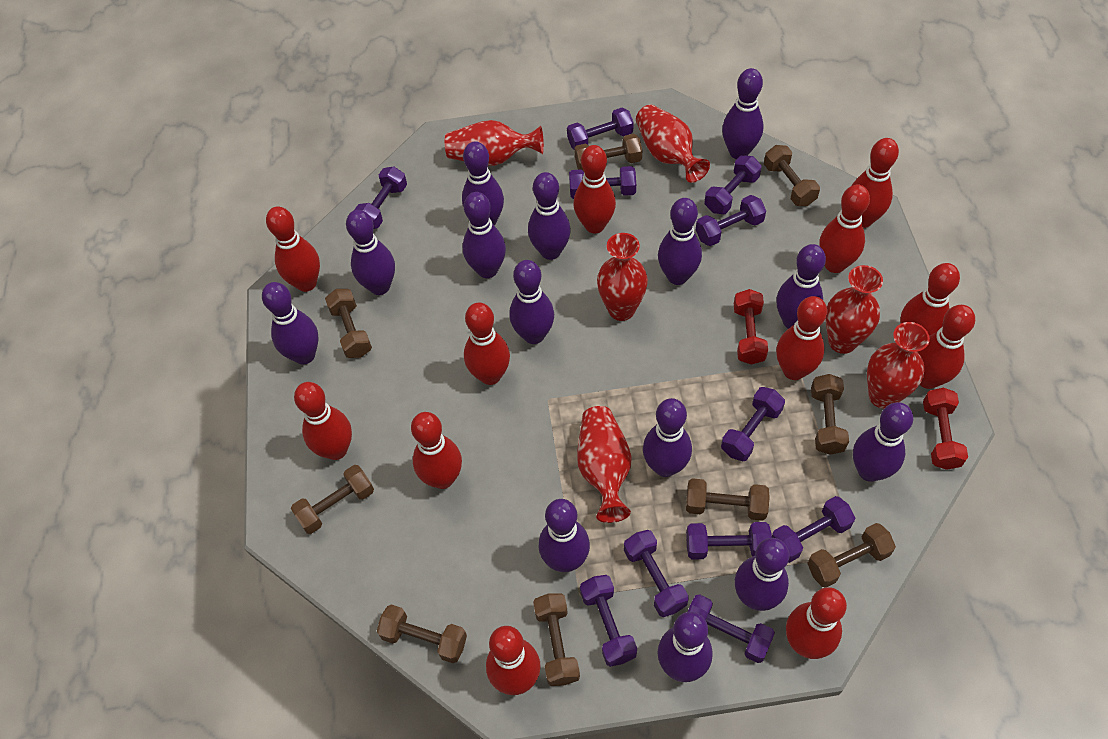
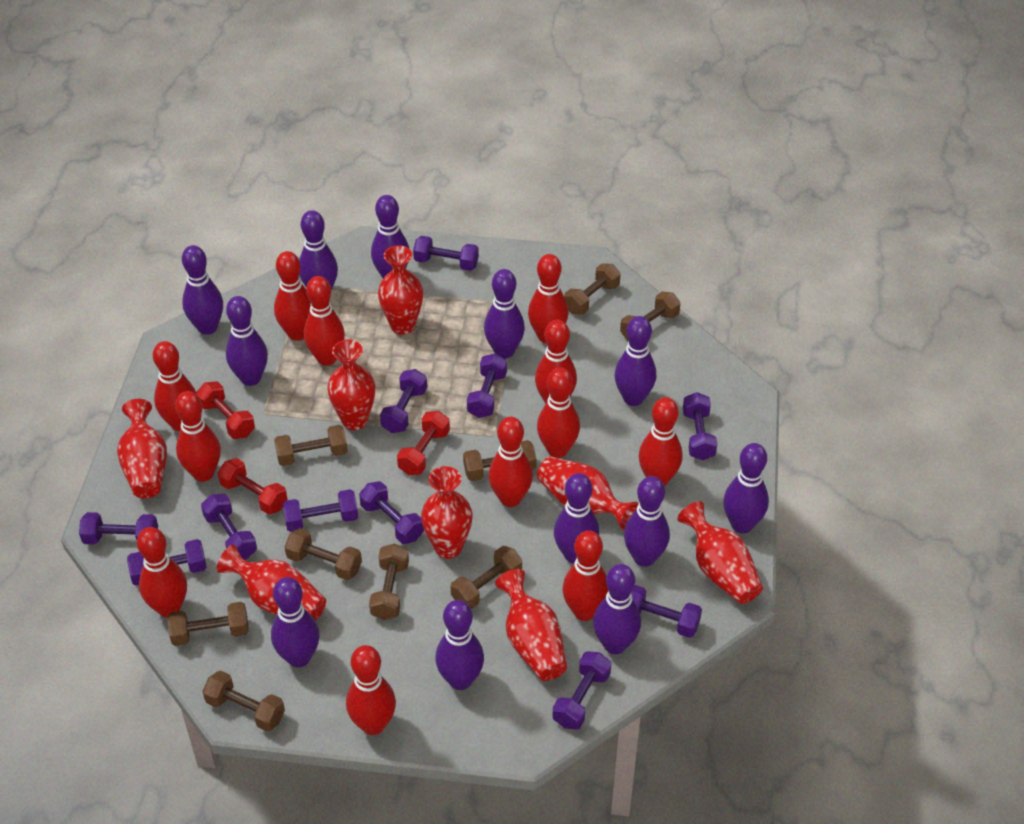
purple bowling pin: 14 -> 12
red dumbbell: 2 -> 3
red vase: 6 -> 8

